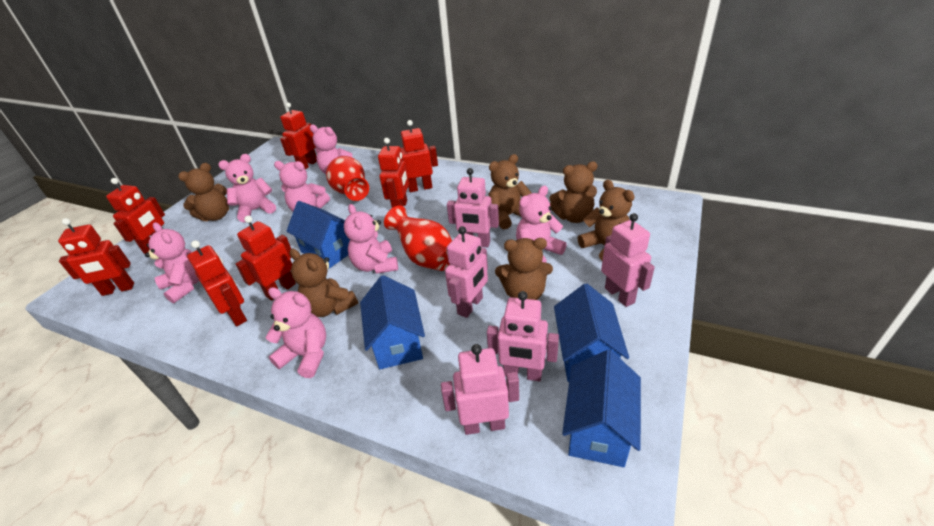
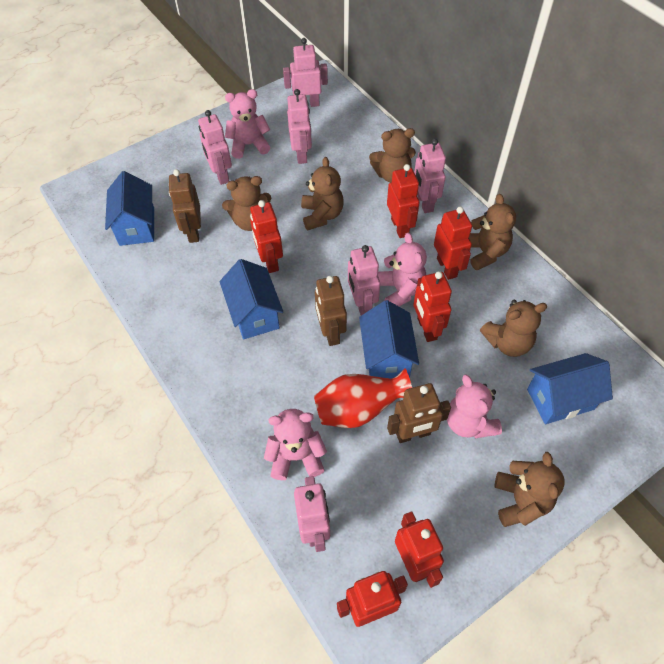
brown robot: 0 -> 3
pink robot: 5 -> 6
pink teddy bear: 7 -> 4
red robot: 7 -> 6
red vase: 2 -> 1

